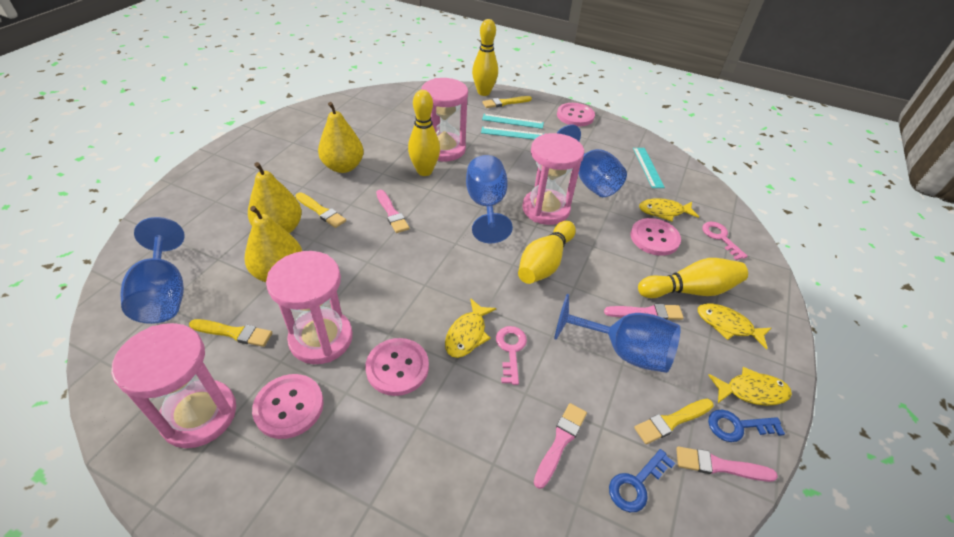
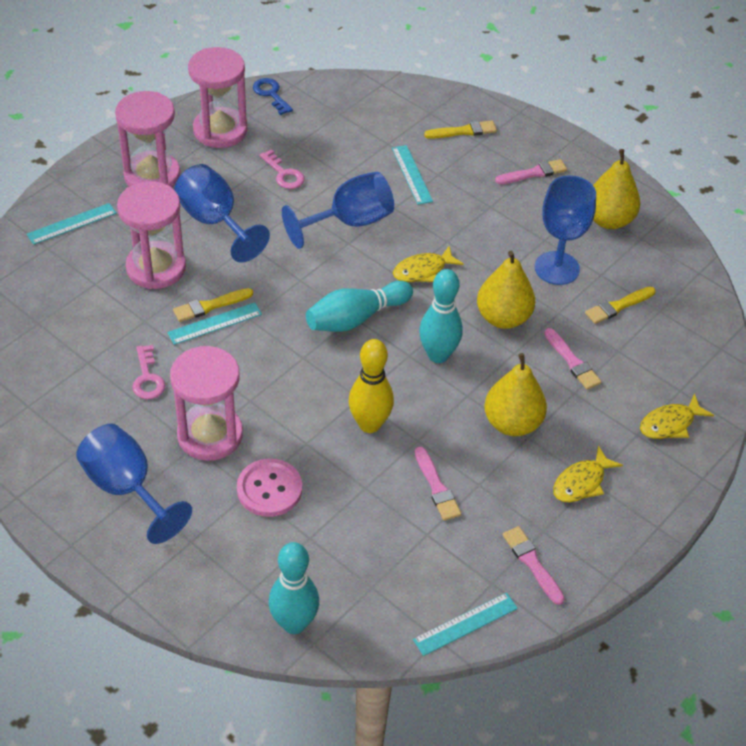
blue key: 2 -> 1
pink button: 4 -> 1
turquoise bowling pin: 0 -> 3
turquoise ruler: 3 -> 4
yellow bowling pin: 4 -> 1
yellow brush: 4 -> 3
yellow fish: 4 -> 3

